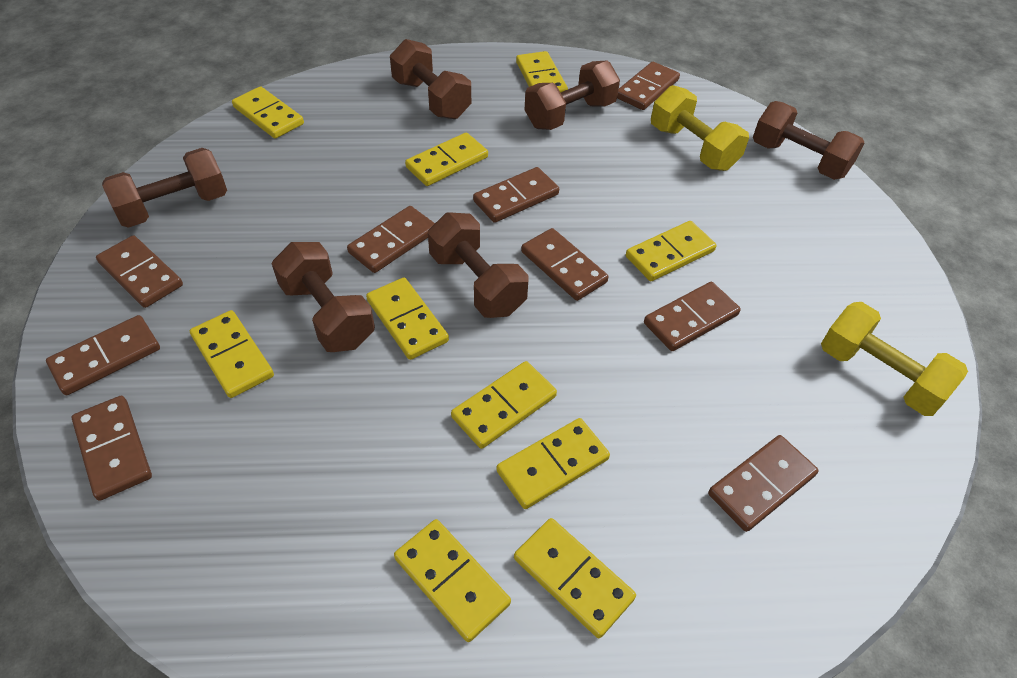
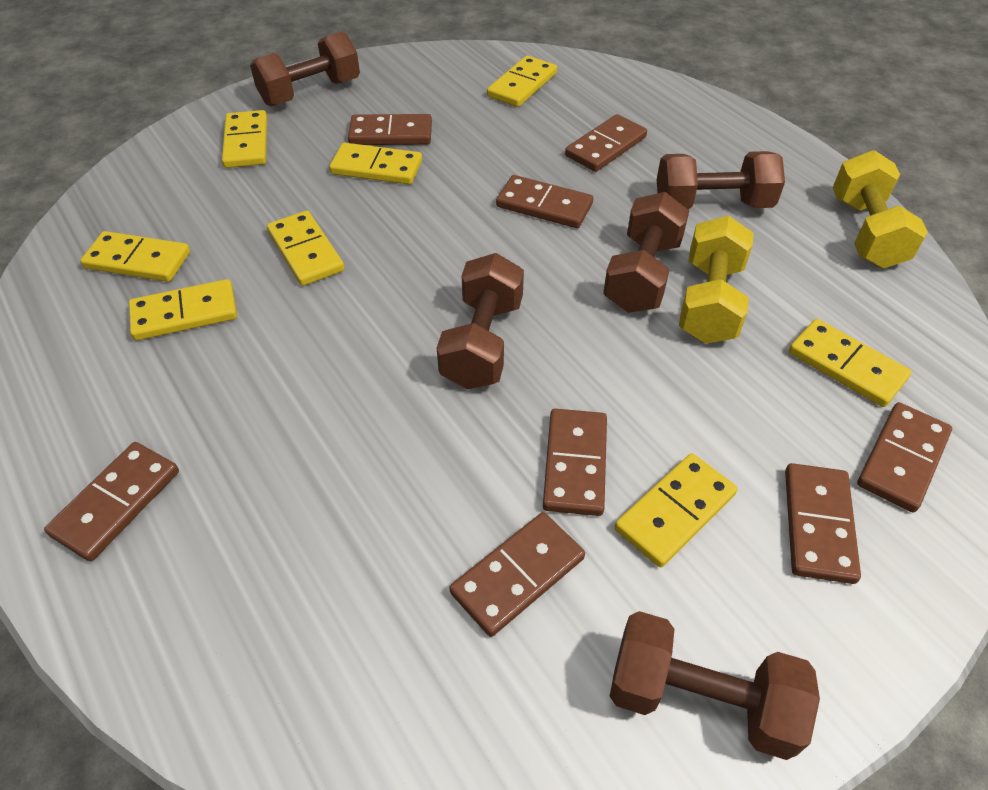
brown domino: 9 -> 8
brown dumbbell: 6 -> 5
yellow domino: 10 -> 8

